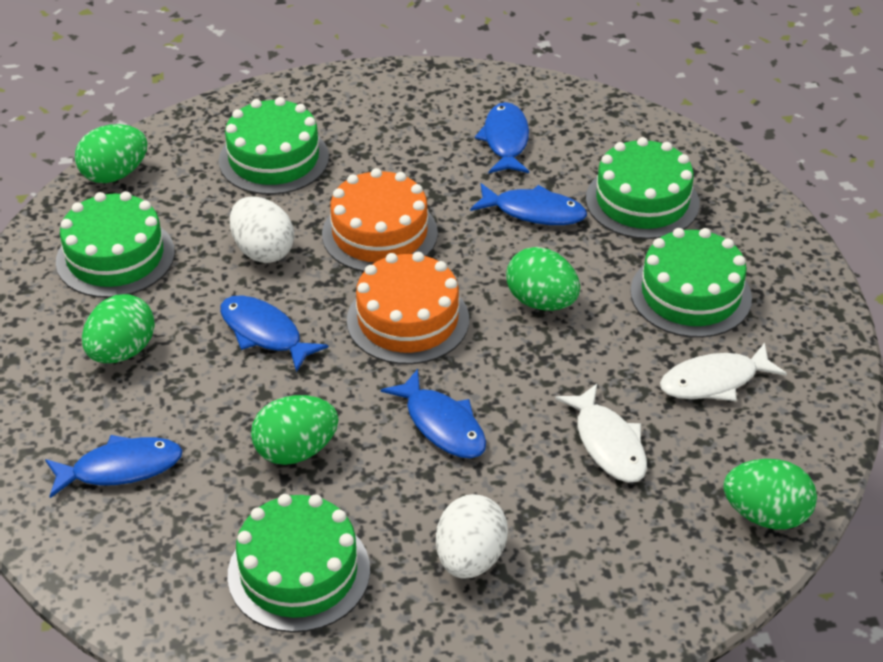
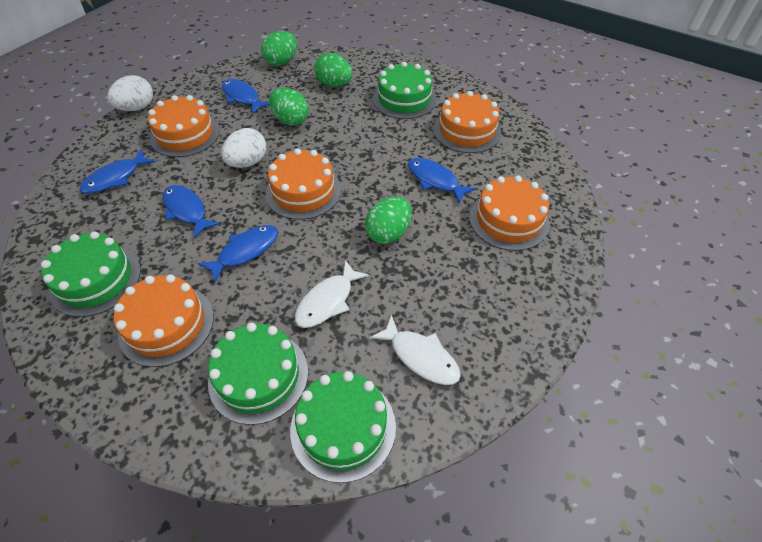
green cake: 5 -> 4
green egg: 5 -> 4
orange cake: 2 -> 5

